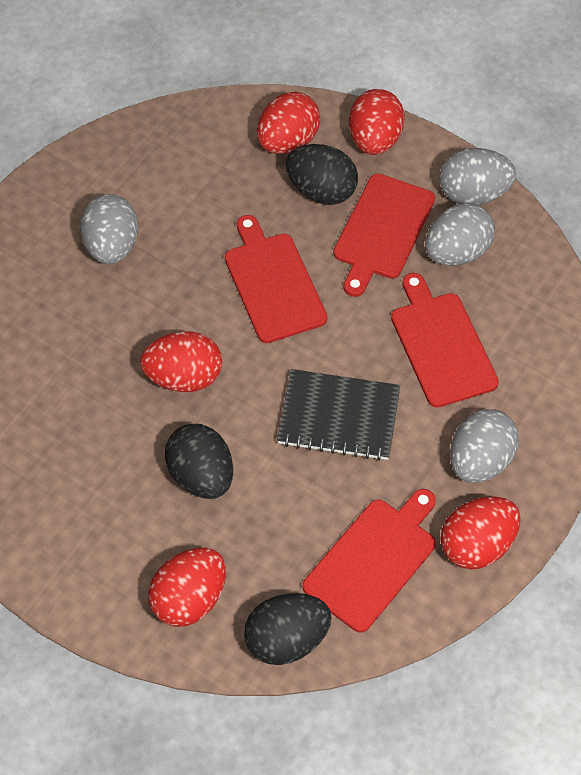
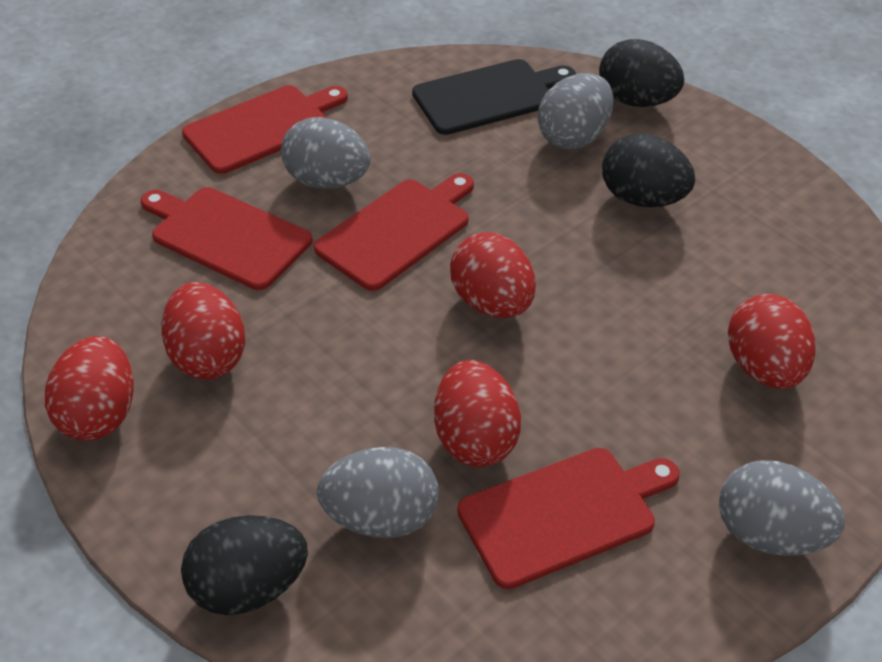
black cutting board: 0 -> 1
black notebook: 1 -> 0

